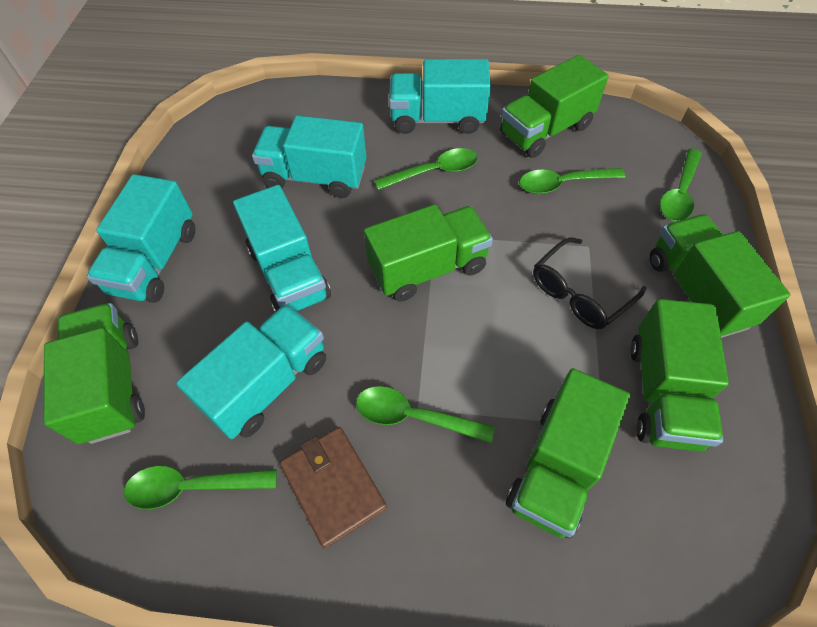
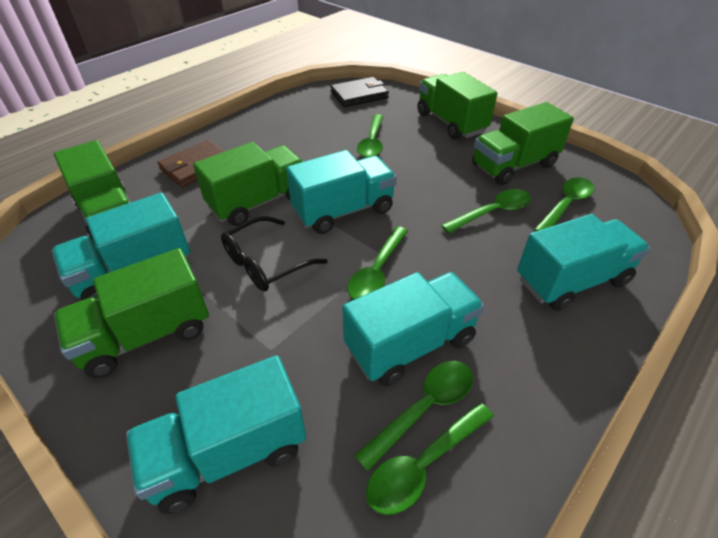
black wallet: 0 -> 1
green spoon: 5 -> 6
green truck: 6 -> 5

